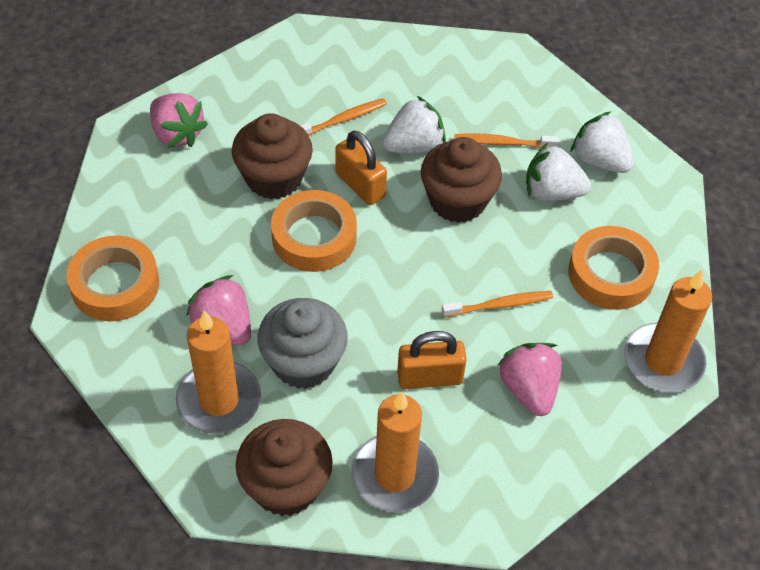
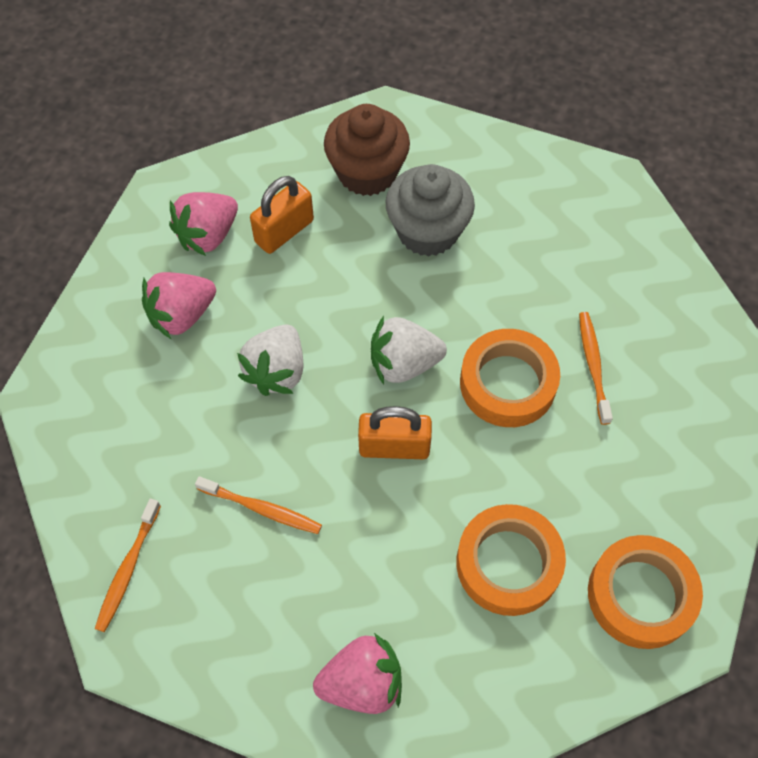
brown cupcake: 3 -> 1
orange candle: 3 -> 0
white strawberry: 3 -> 2

